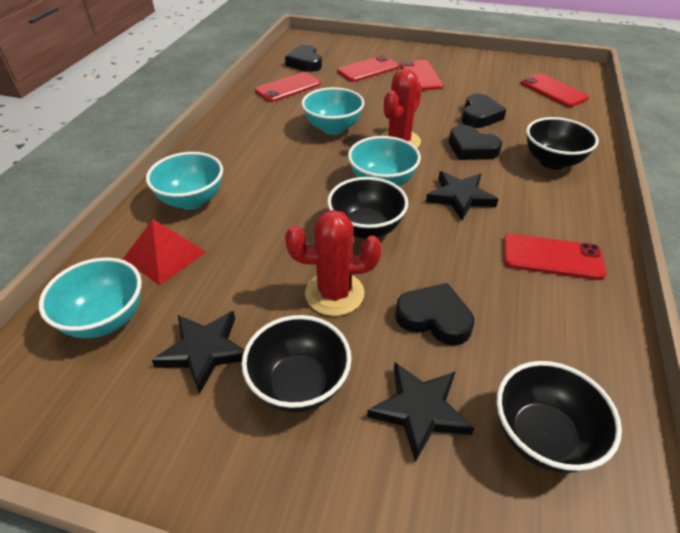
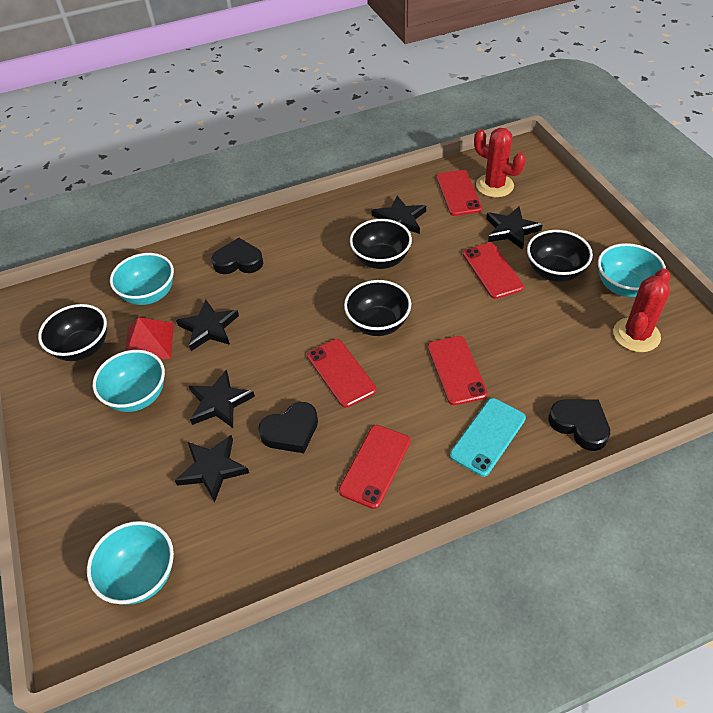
black heart: 4 -> 3
black star: 3 -> 5
turquoise phone: 0 -> 1

